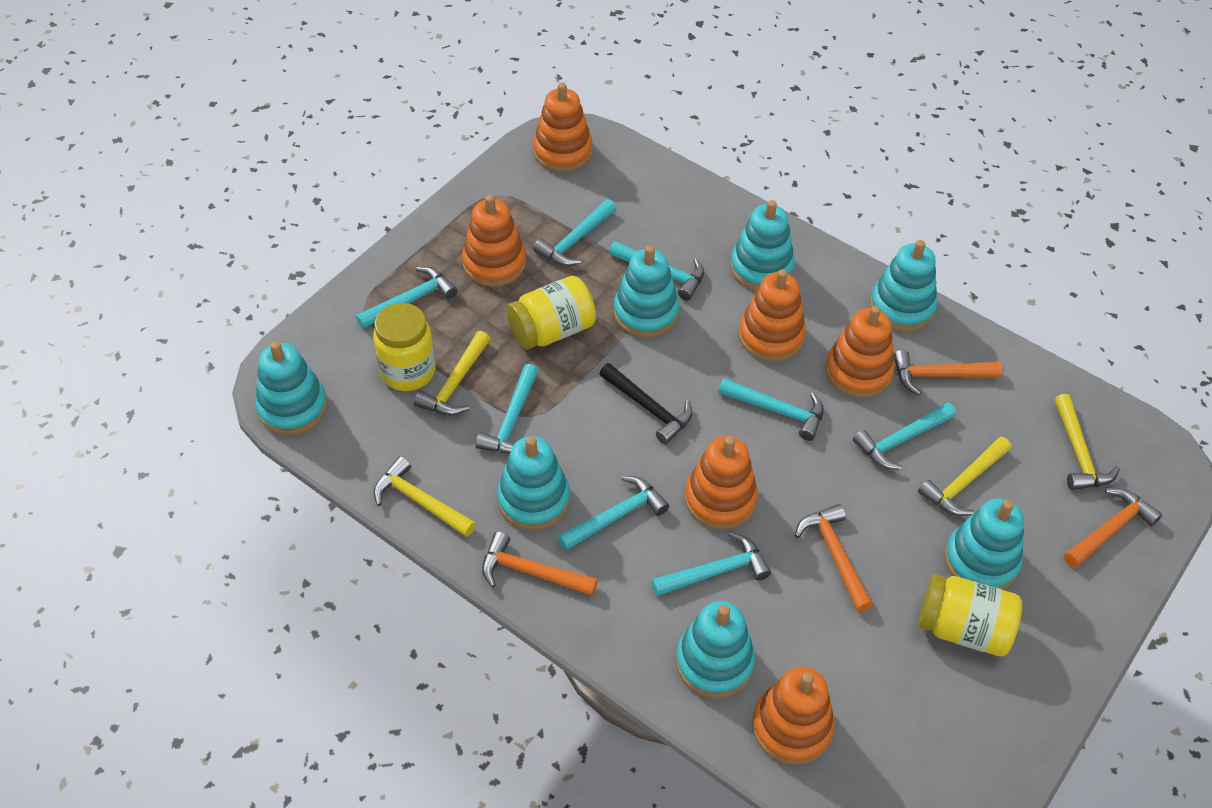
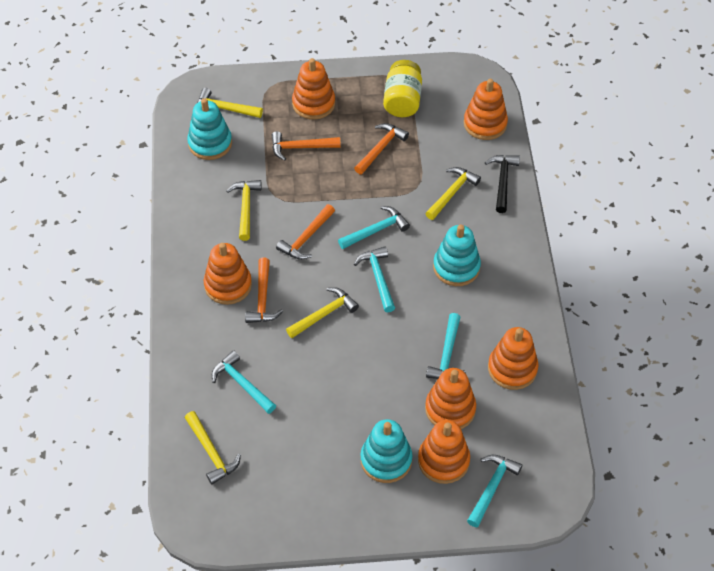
turquoise hammer: 8 -> 5
turquoise stacking toy: 7 -> 3
yellow hammer: 4 -> 5
yellow jar: 3 -> 1

